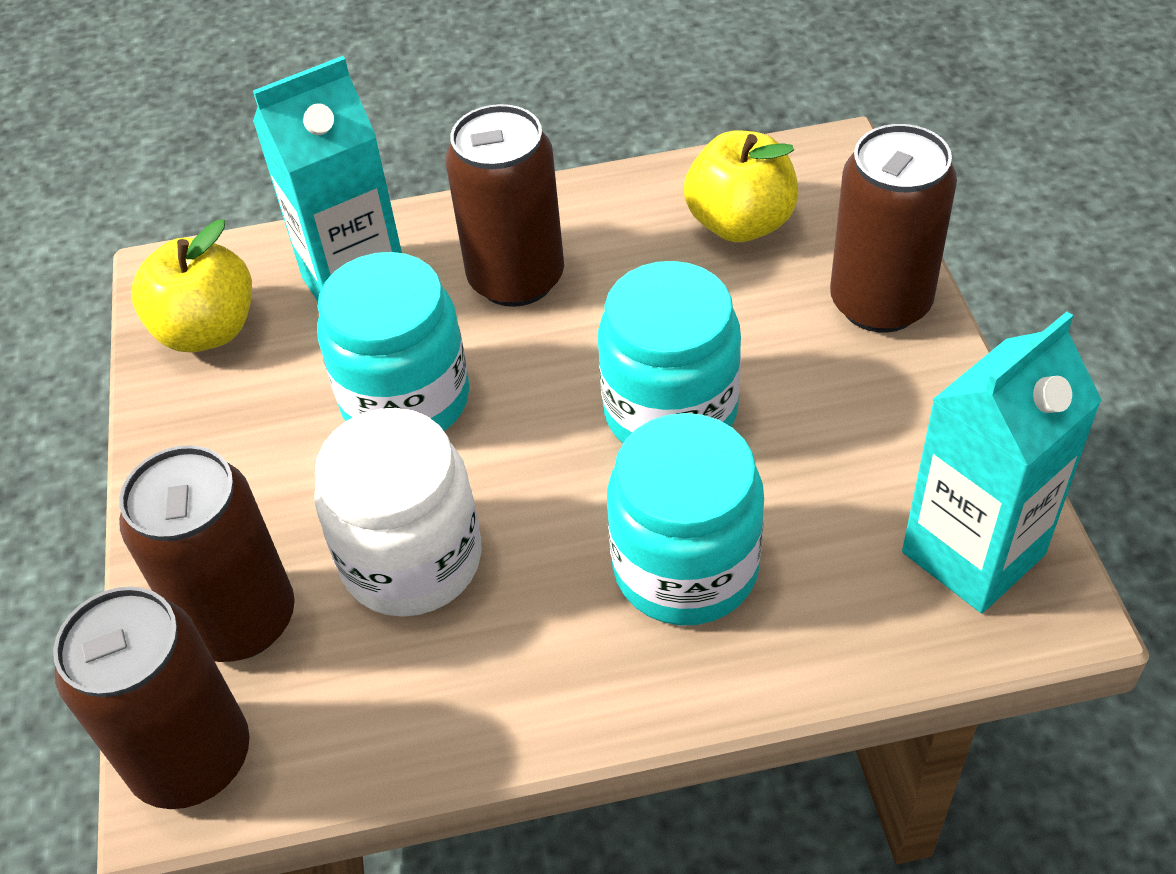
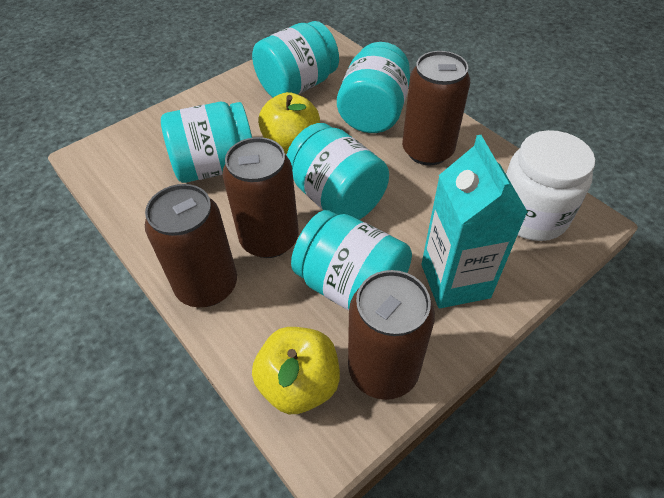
turquoise carton: 2 -> 1
turquoise jar: 3 -> 5

